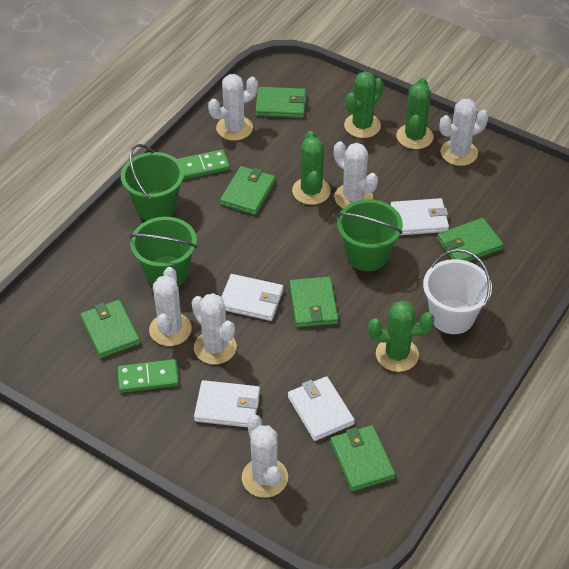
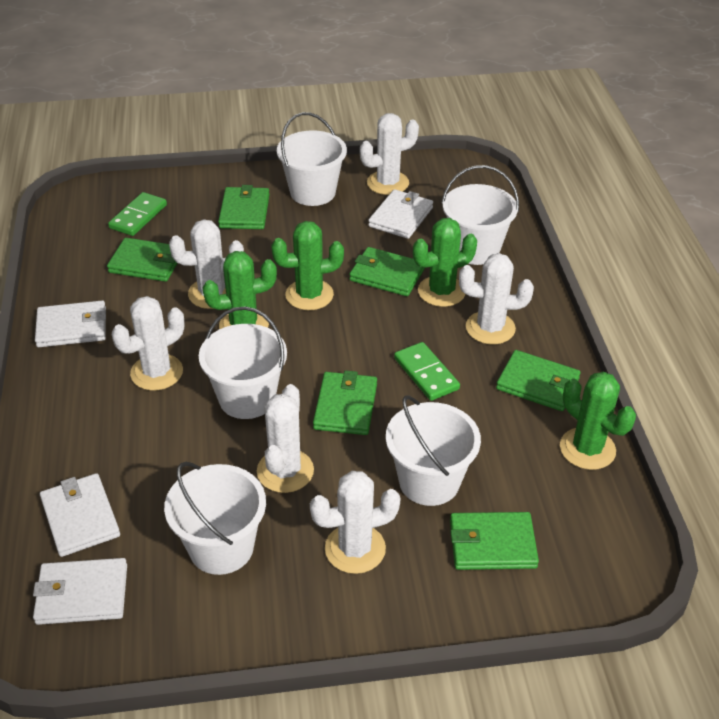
green bucket: 3 -> 0
white bucket: 1 -> 5

